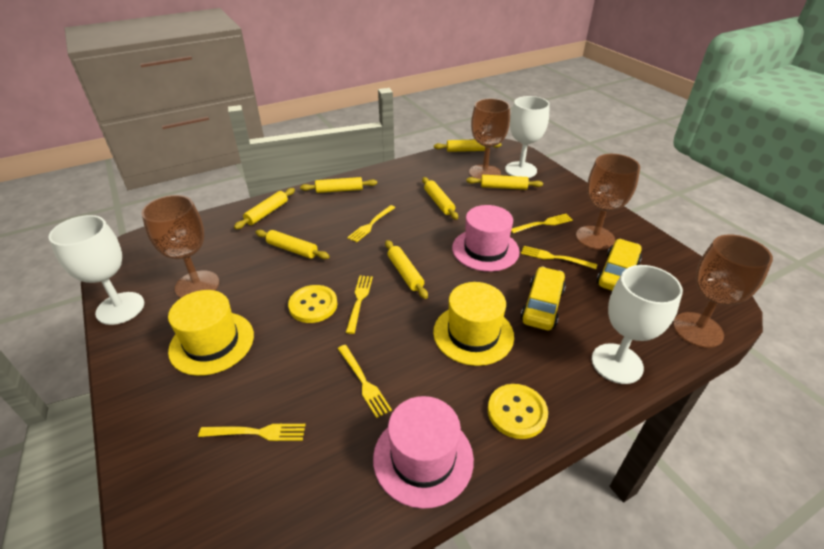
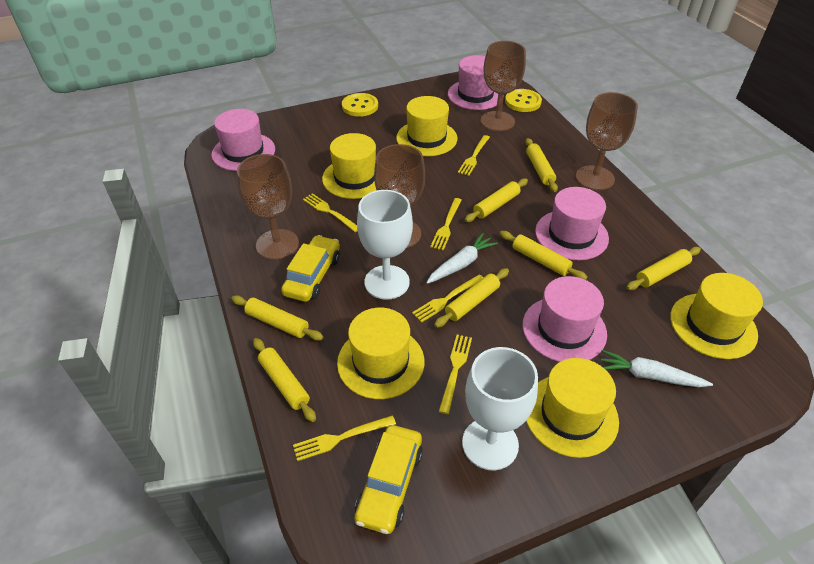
pink hat: 2 -> 4
white carrot: 0 -> 2
white goblet: 3 -> 2
yellow hat: 2 -> 5

